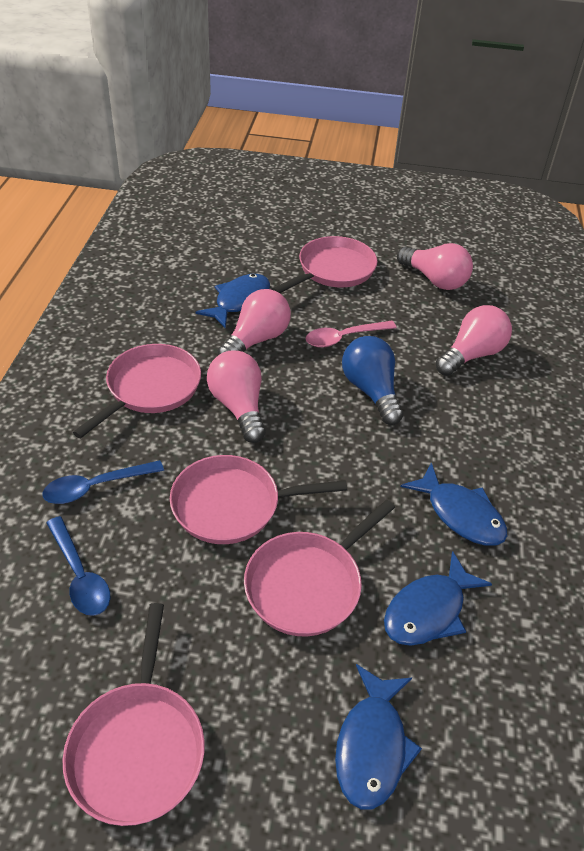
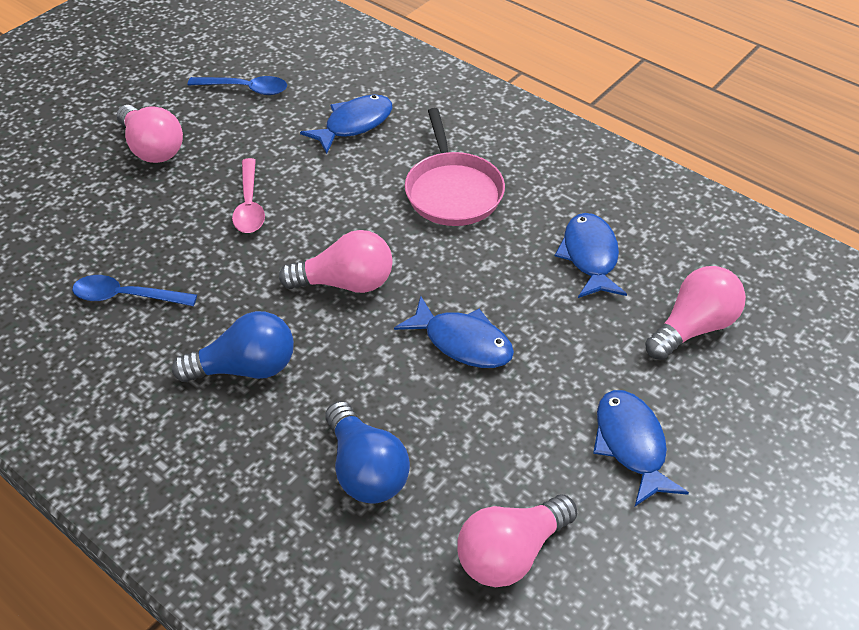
blue light bulb: 1 -> 2
pink pan: 5 -> 1

